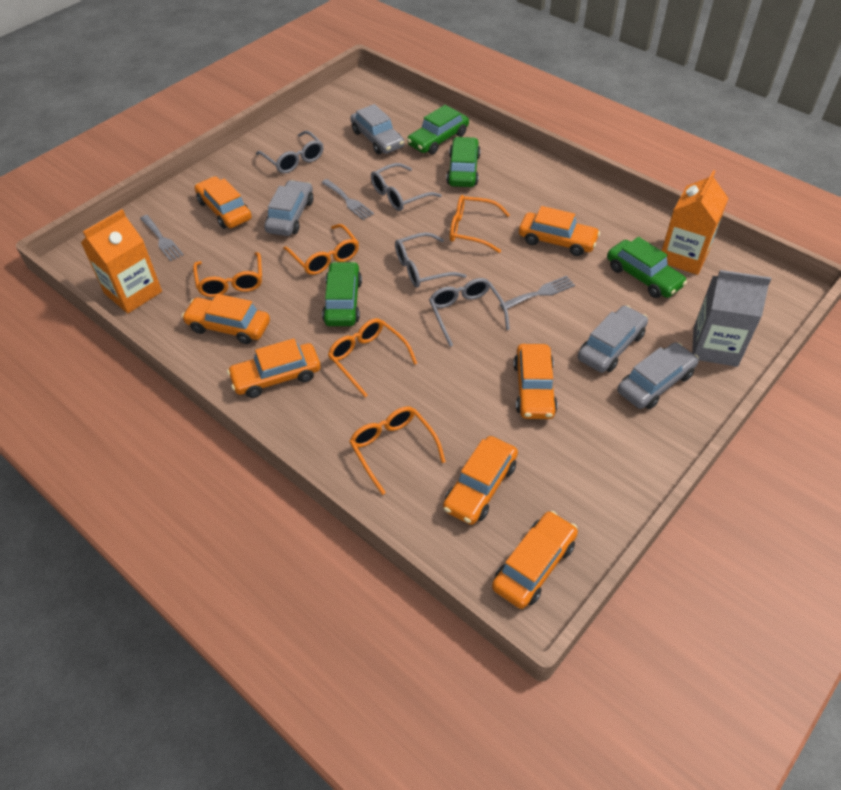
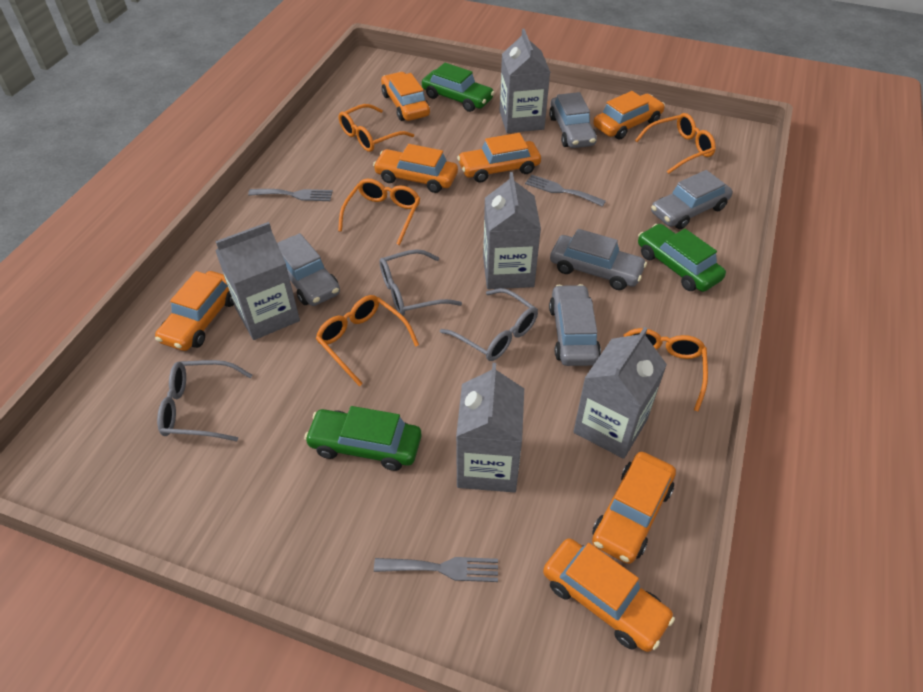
green car: 4 -> 3
grey car: 4 -> 5
grey carton: 1 -> 5
grey glasses: 4 -> 3
orange carton: 2 -> 0

